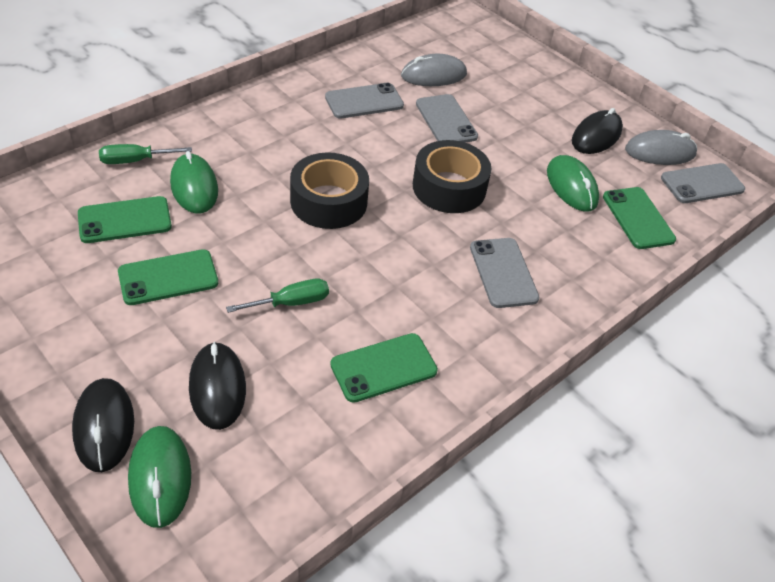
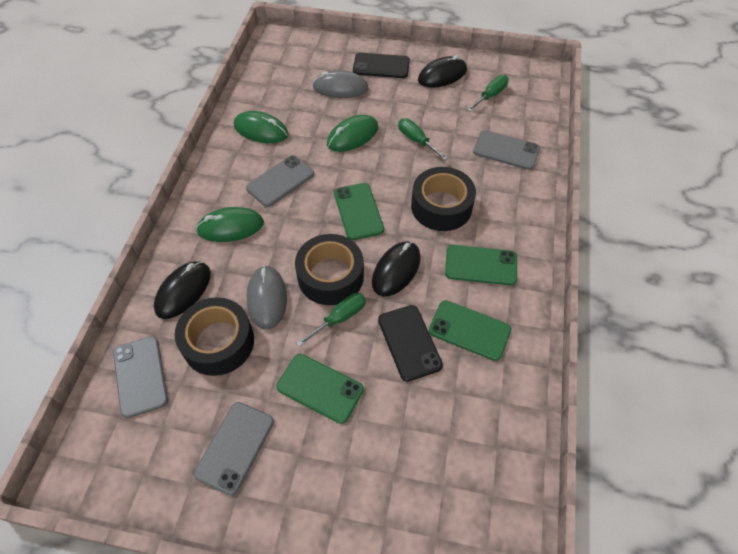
black phone: 0 -> 2
black tape: 2 -> 3
green screwdriver: 2 -> 3

